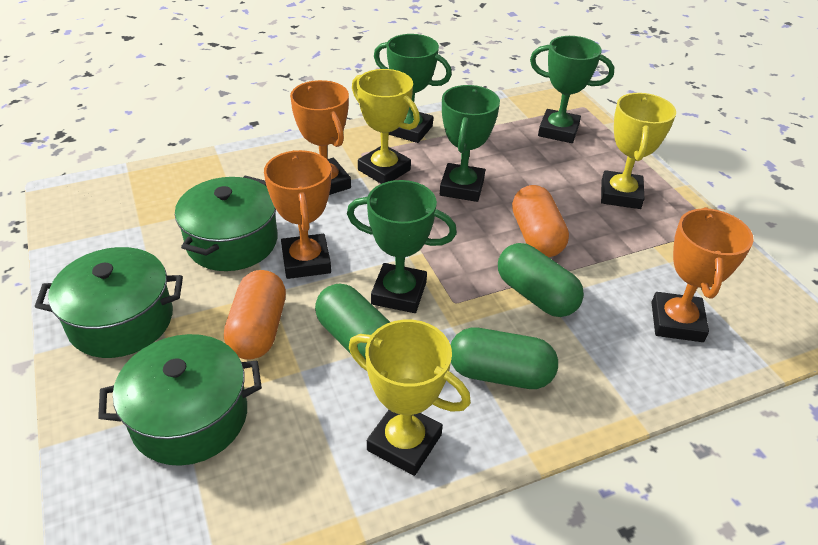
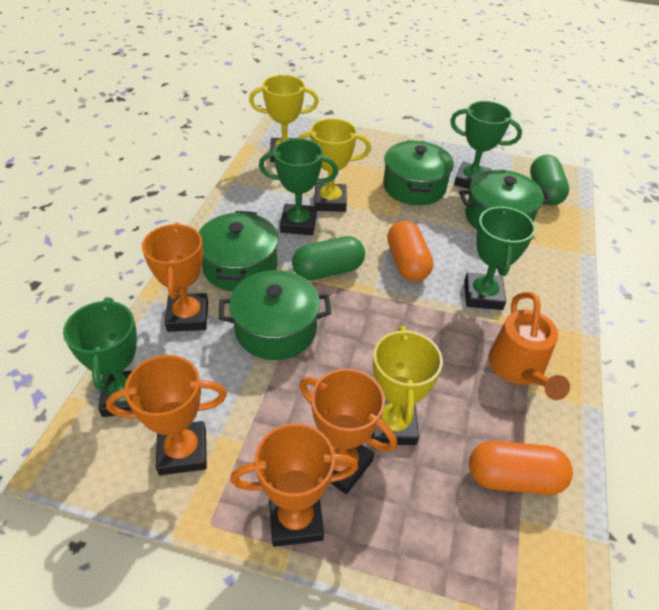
green capsule: 3 -> 2
green pot: 3 -> 4
orange trophy: 3 -> 4
orange watering can: 0 -> 1

